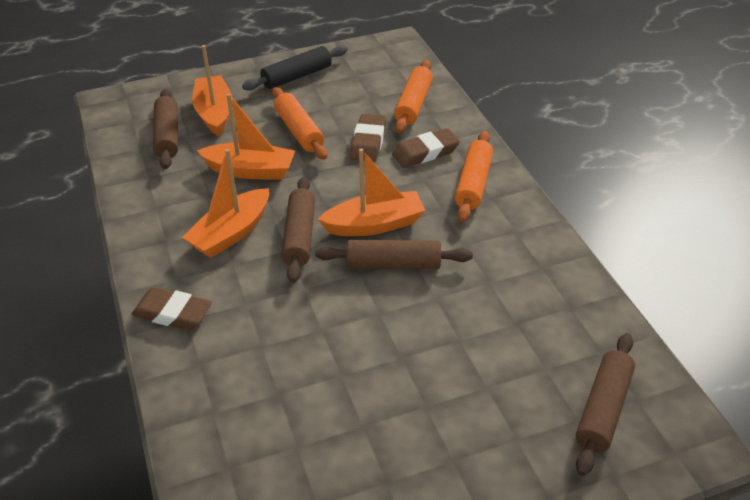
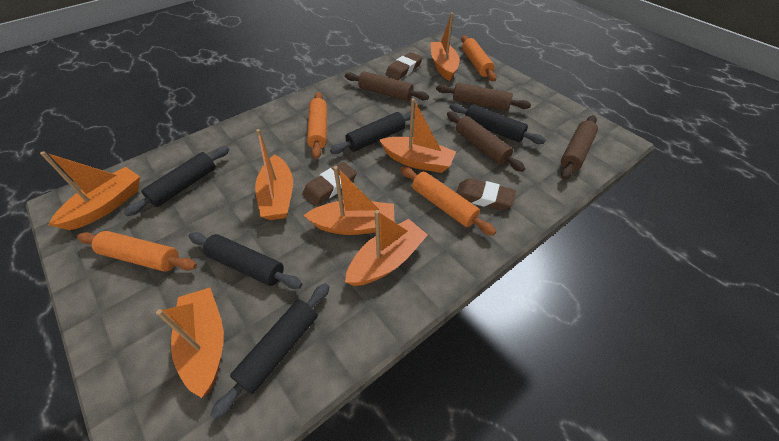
black rolling pin: 1 -> 5
orange boat: 4 -> 7
orange rolling pin: 3 -> 4

